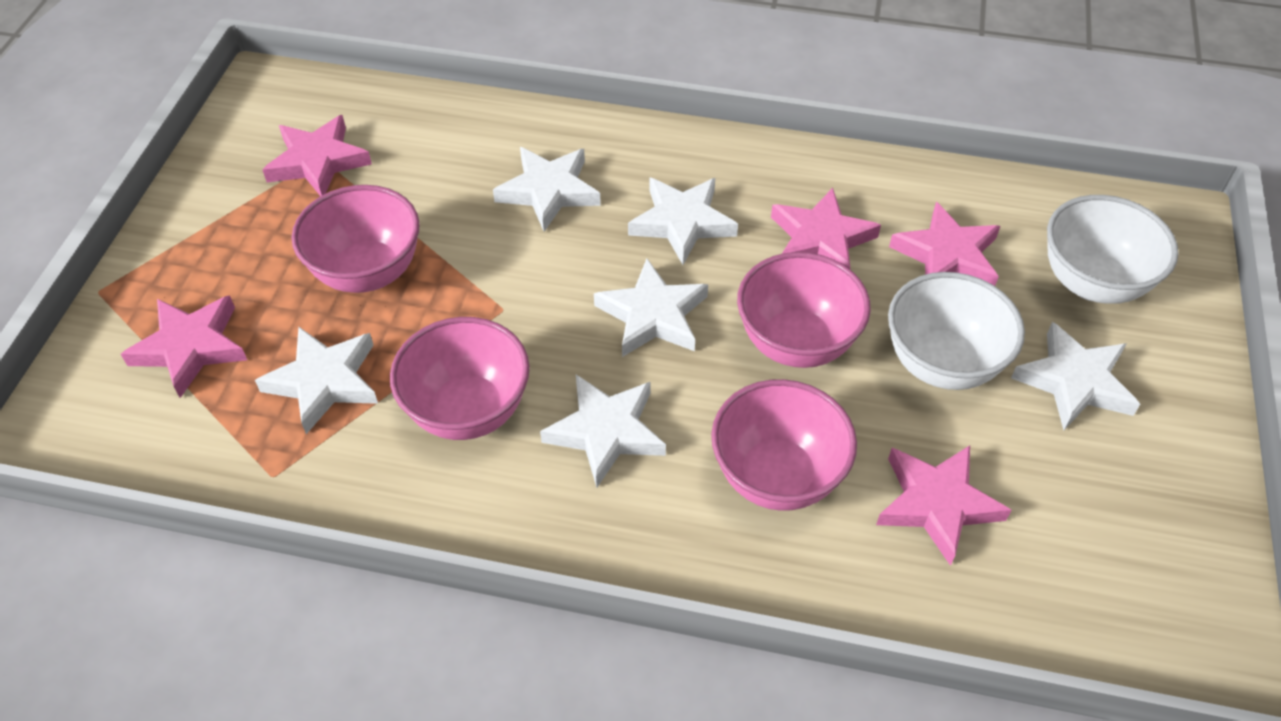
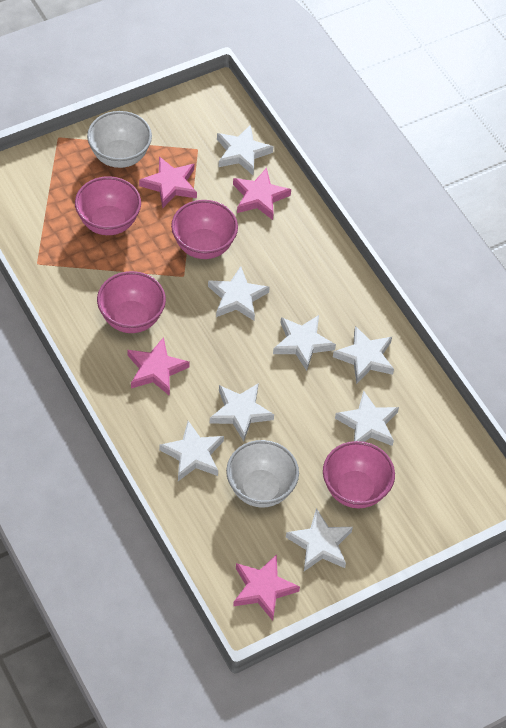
pink star: 5 -> 4
white star: 6 -> 8

